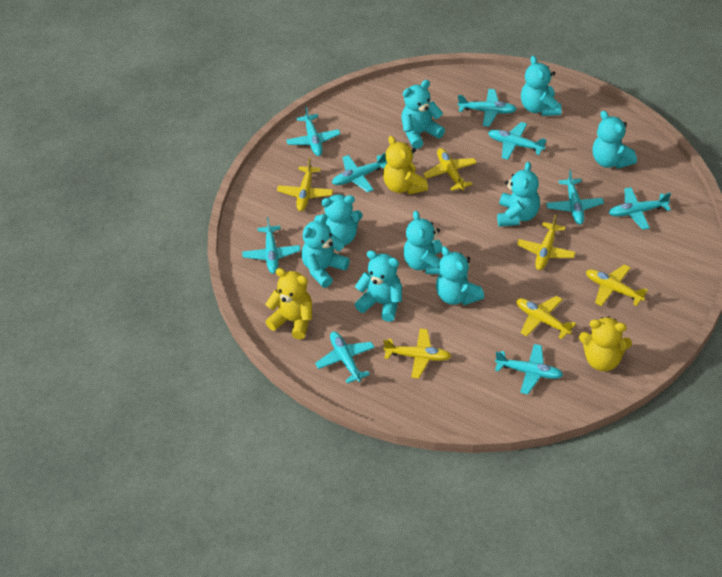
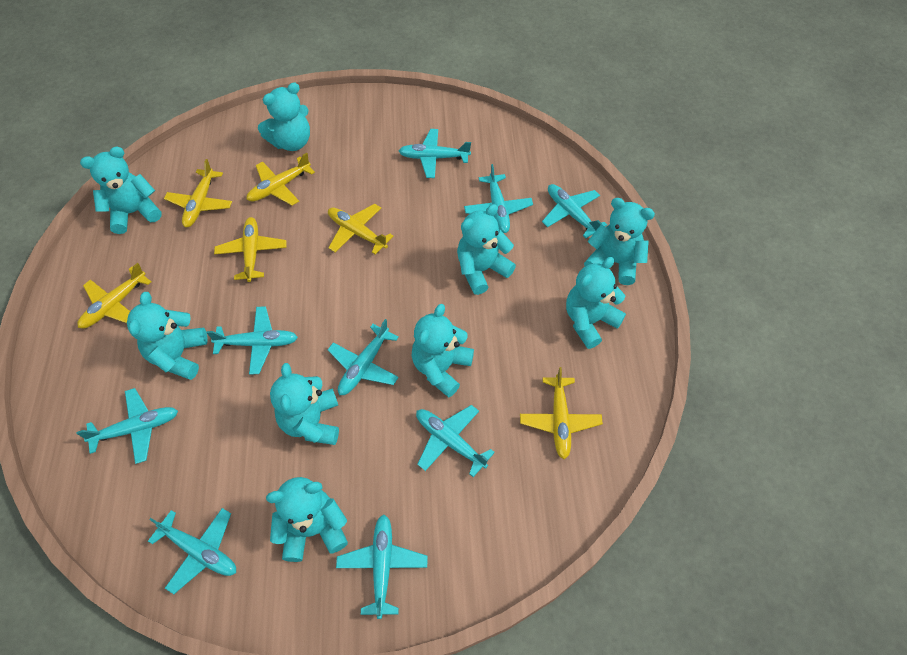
yellow teddy bear: 3 -> 0

